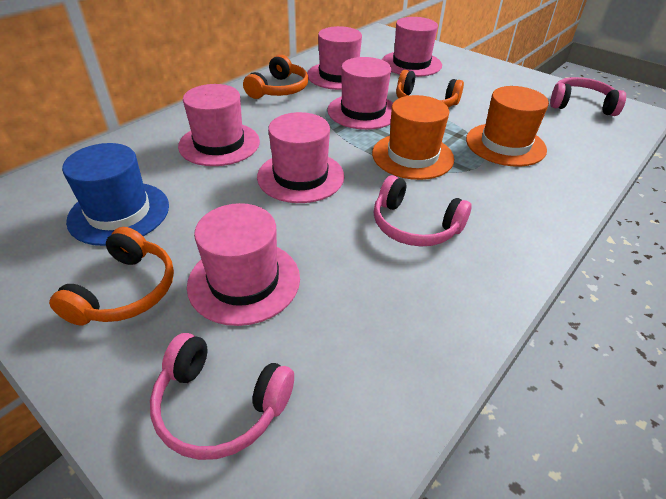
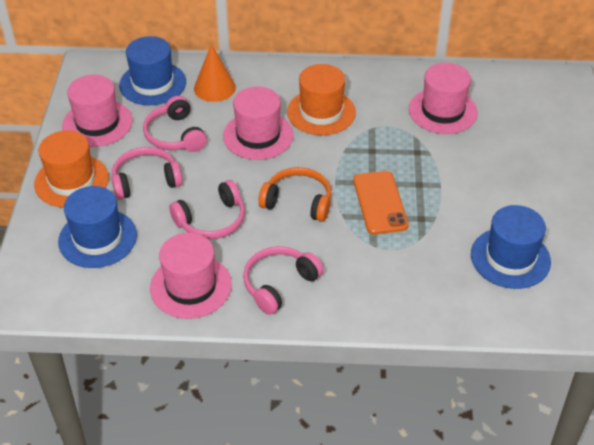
blue hat: 1 -> 3
orange cone: 0 -> 1
orange headphones: 3 -> 1
orange phone: 0 -> 1
pink hat: 6 -> 4
pink headphones: 3 -> 4

